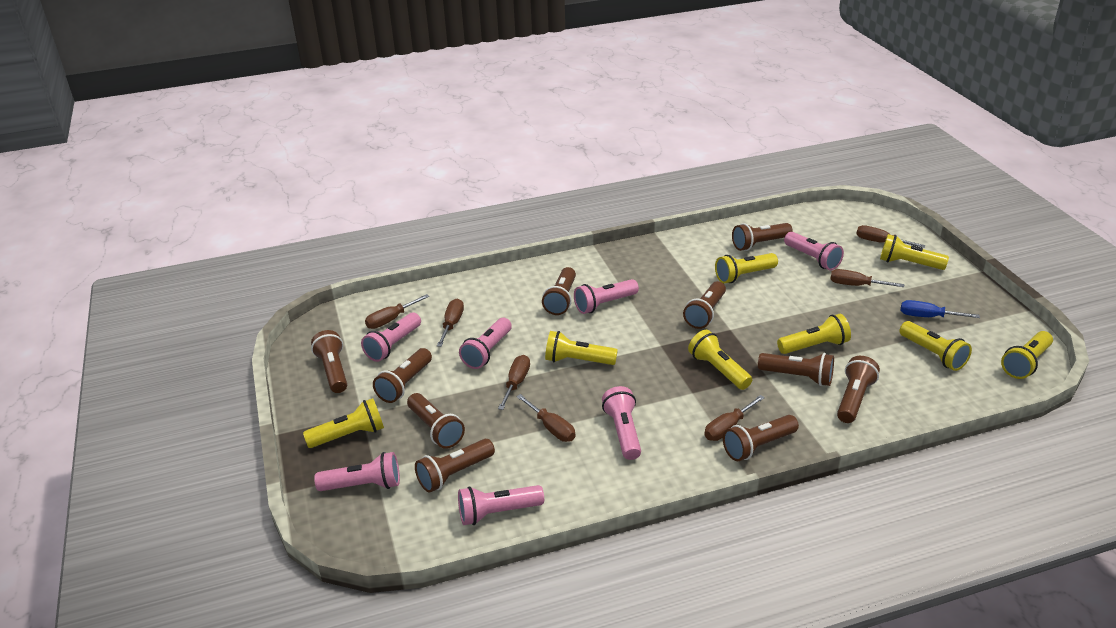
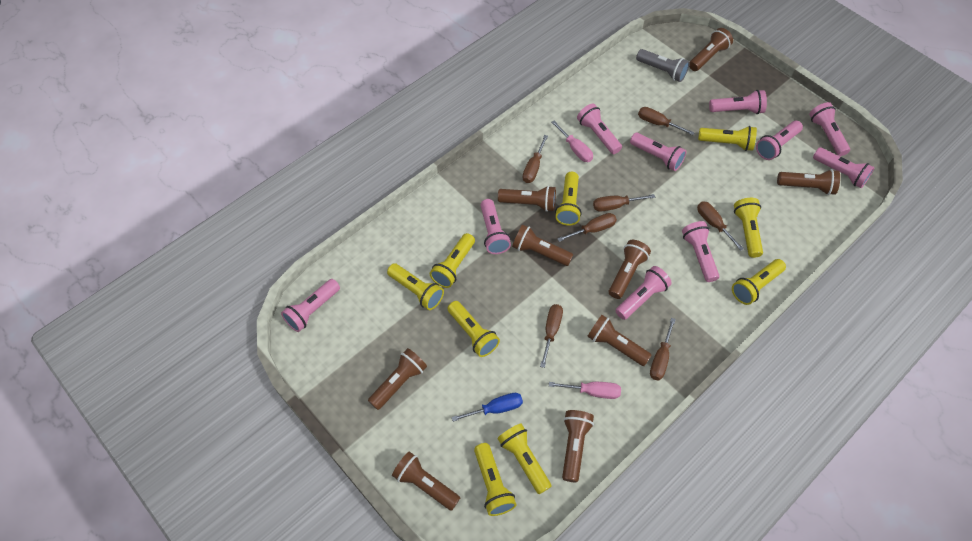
brown flashlight: 10 -> 9
grey flashlight: 0 -> 1
pink flashlight: 7 -> 10
pink screwdriver: 0 -> 2
yellow flashlight: 8 -> 9

